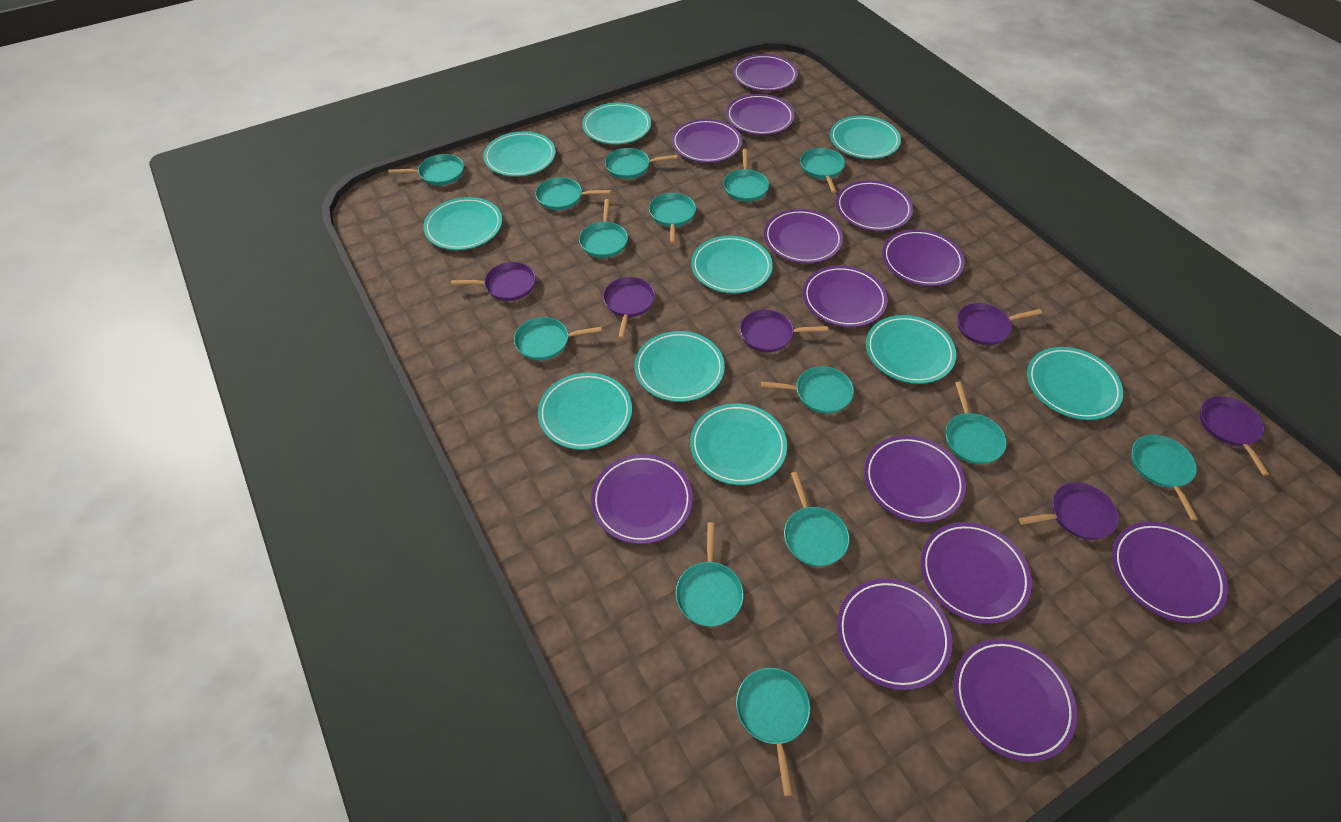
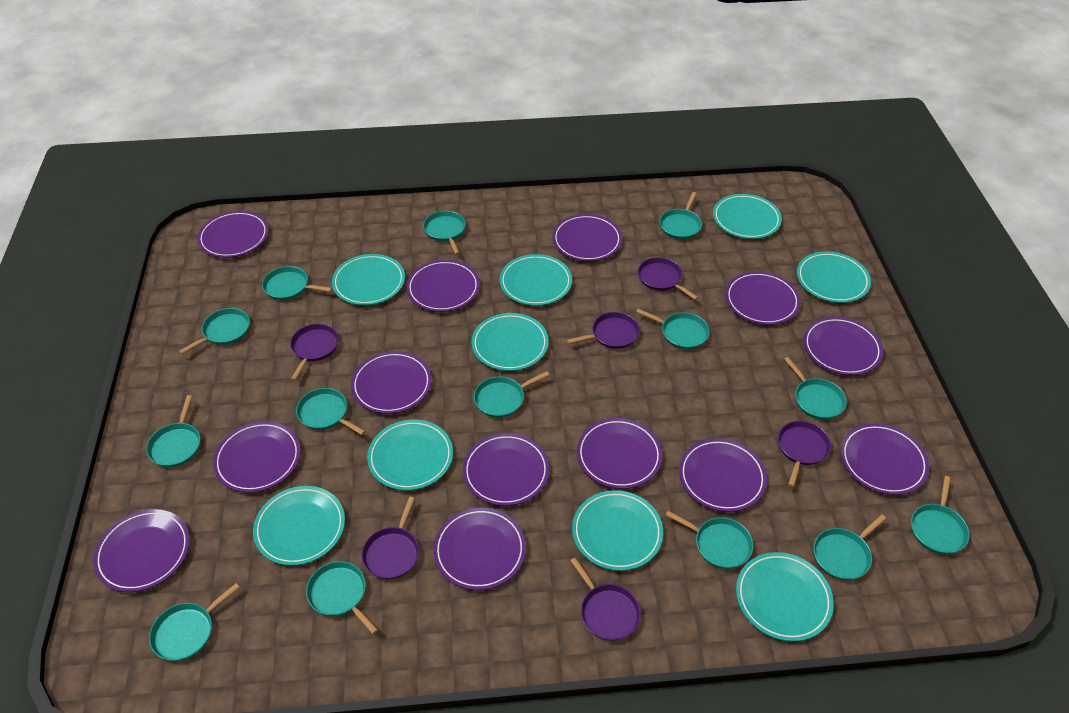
turquoise plate: 10 -> 9

